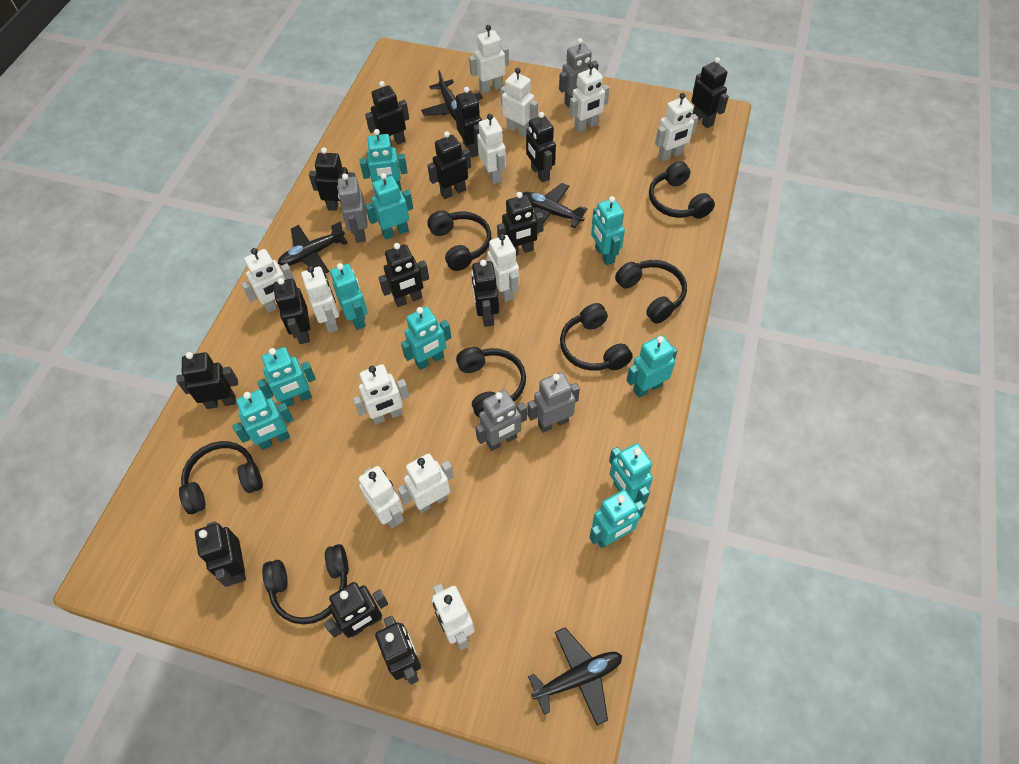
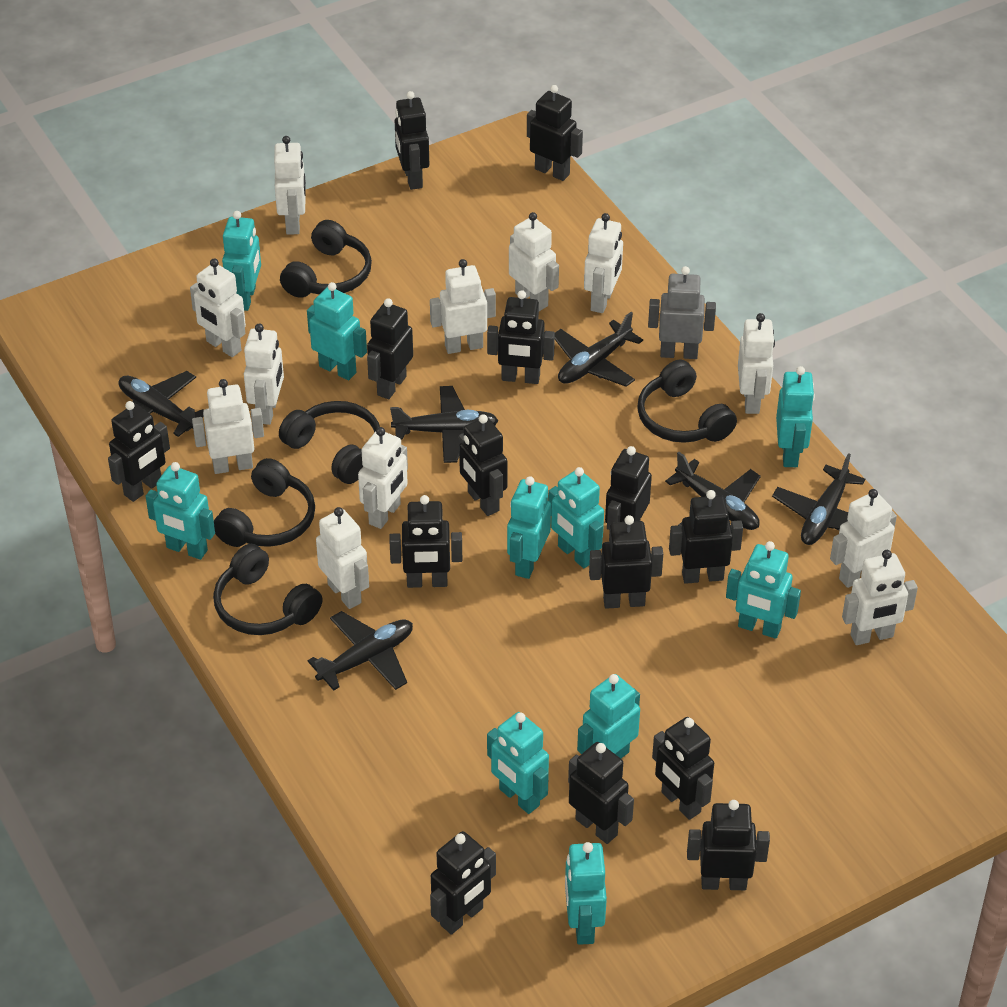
black headphones: 7 -> 5
black plane: 4 -> 6
grey robot: 4 -> 1

